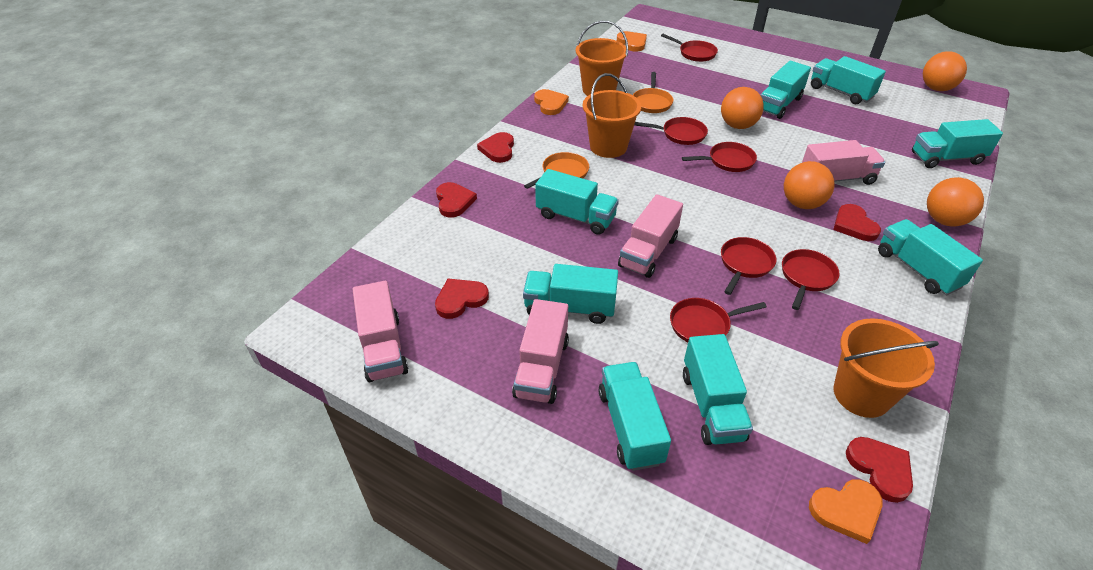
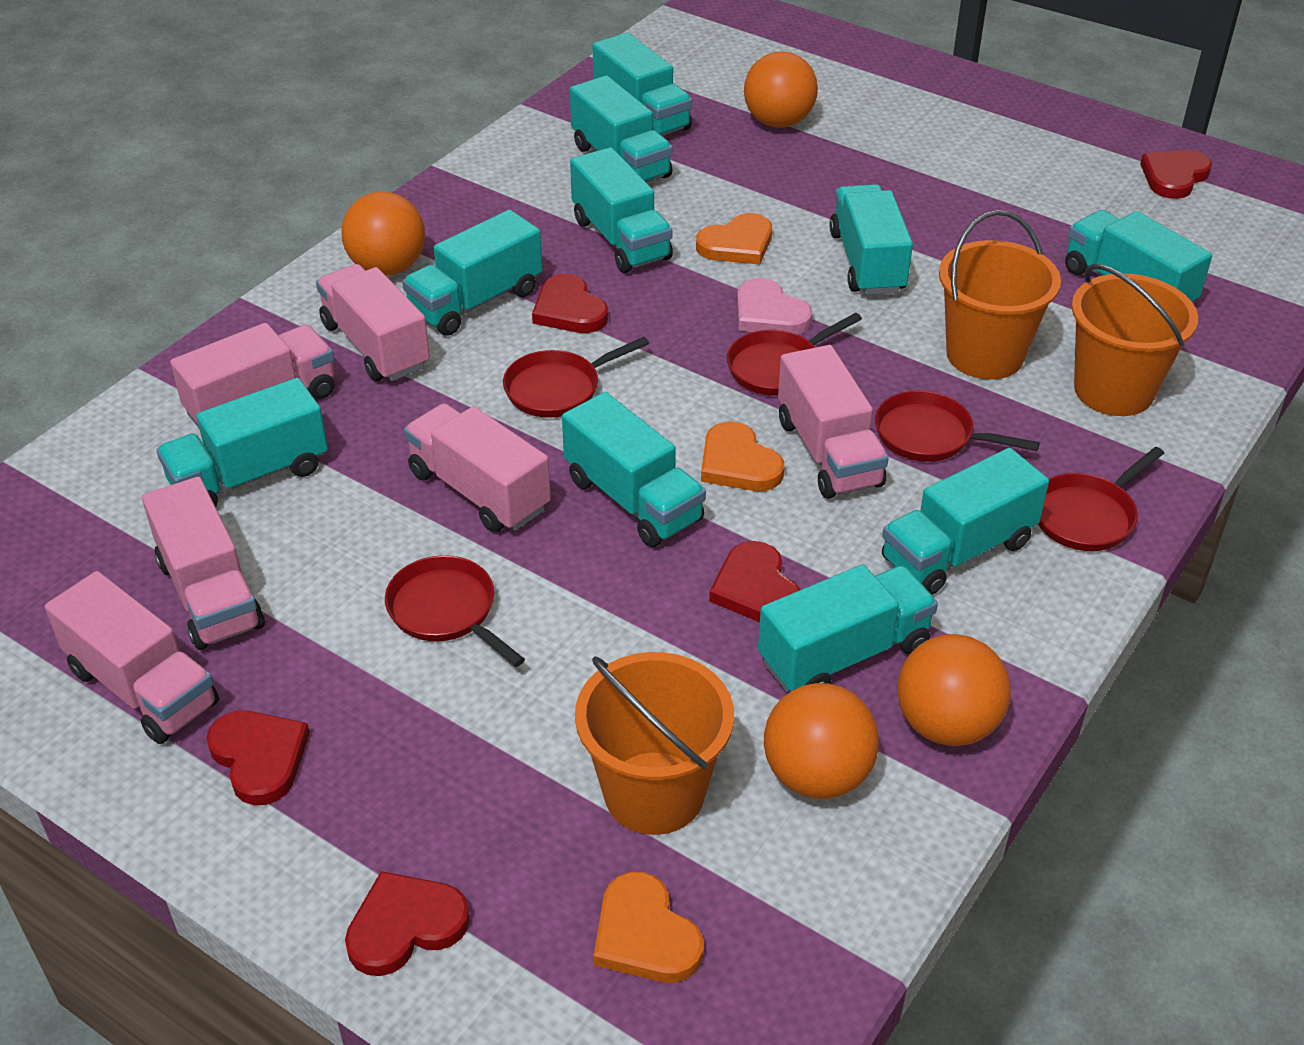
orange pan: 2 -> 0
pink heart: 0 -> 1
pink truck: 4 -> 6
red pan: 6 -> 5
turquoise truck: 8 -> 10

